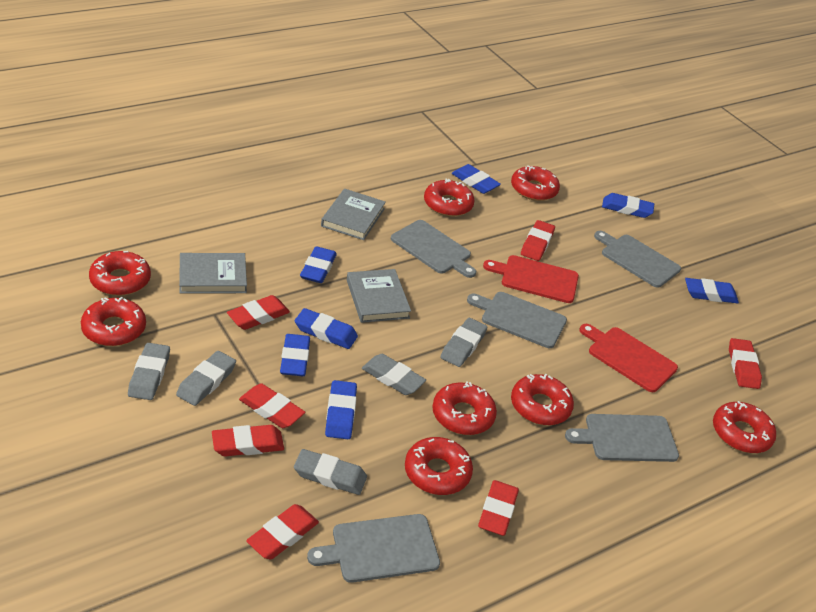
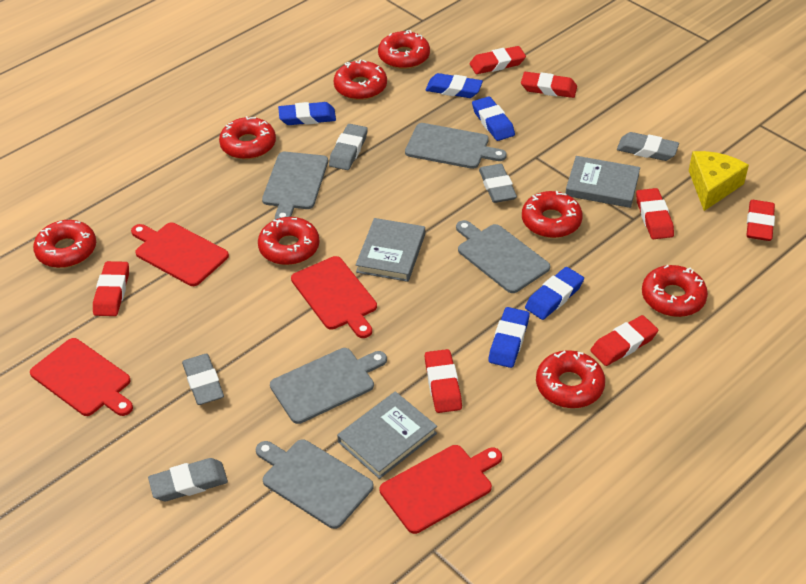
blue eraser: 7 -> 5
red cutting board: 2 -> 4
yellow cheese: 0 -> 1

